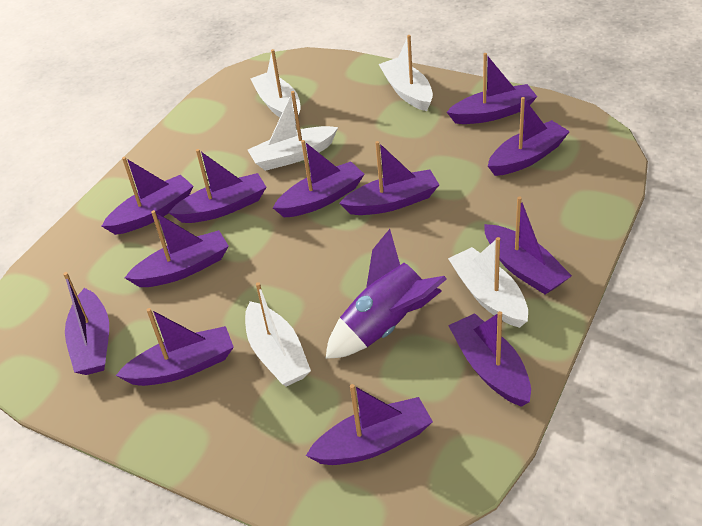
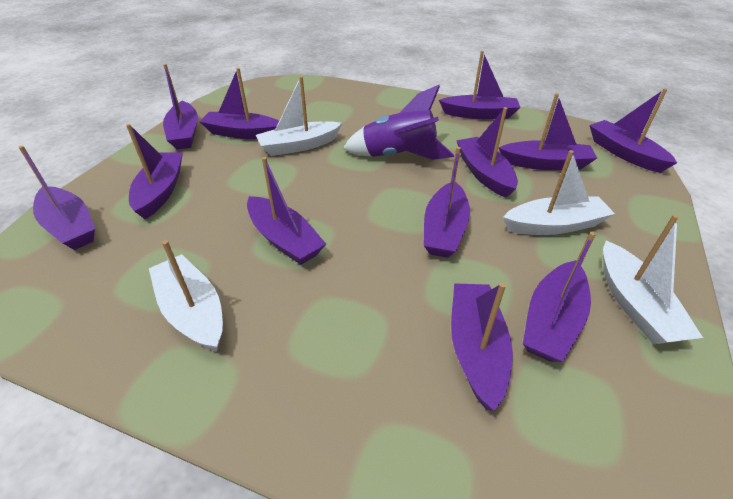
white boat: 5 -> 4

